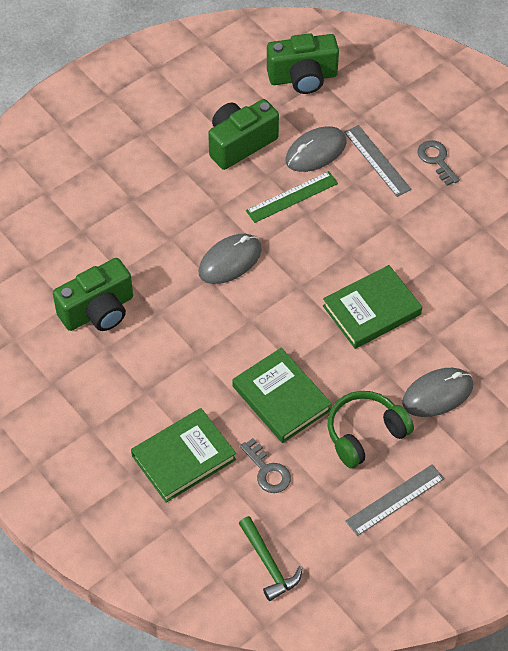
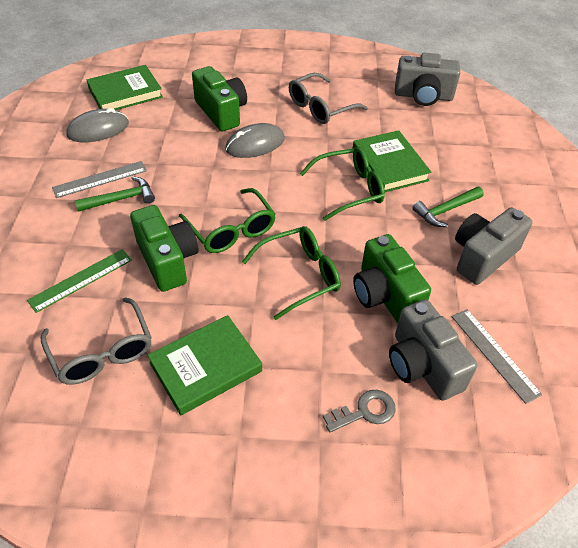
green glasses: 0 -> 3
green hammer: 1 -> 2
green headphones: 1 -> 0
grey camera: 0 -> 3
grey glasses: 0 -> 2
grey key: 2 -> 1
grey mouse: 3 -> 2

